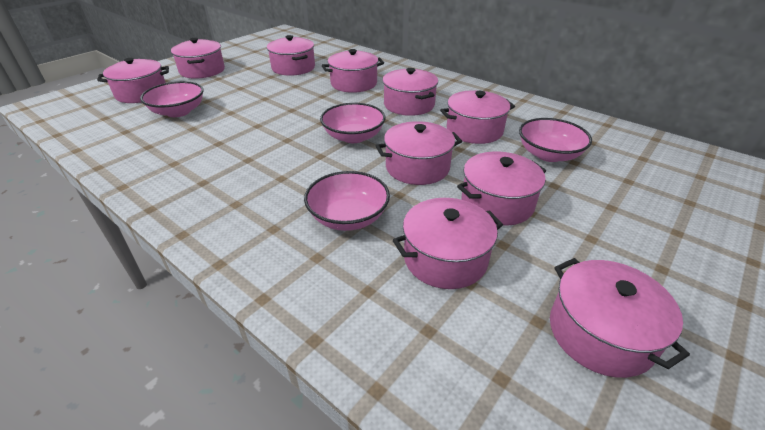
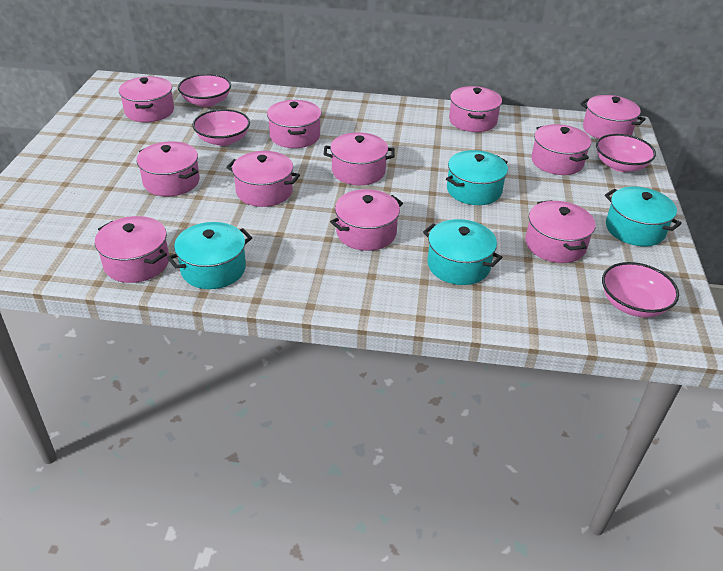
pink pot: 10 -> 11
turquoise pot: 0 -> 4

